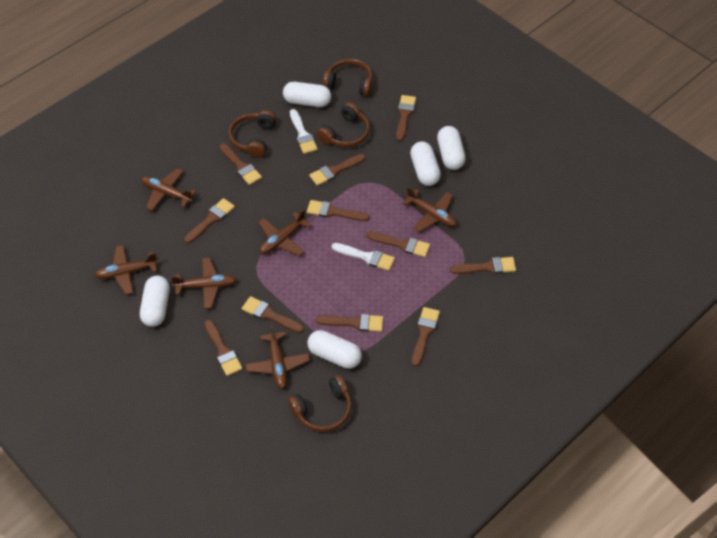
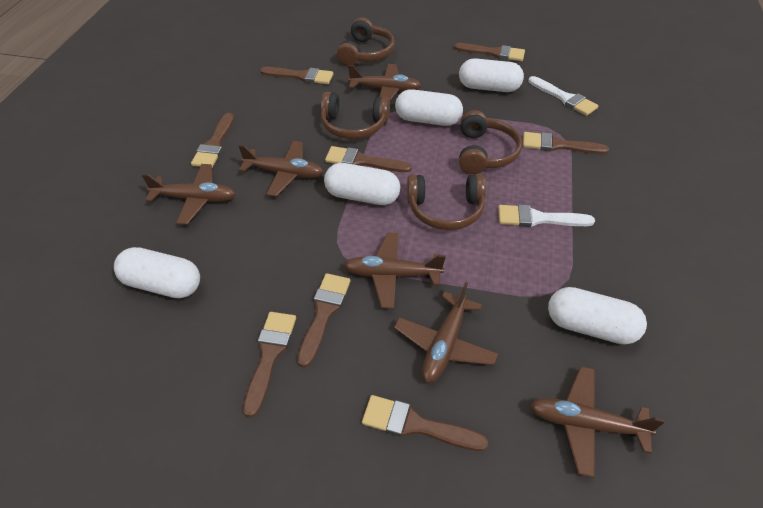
brown brush: 11 -> 8

